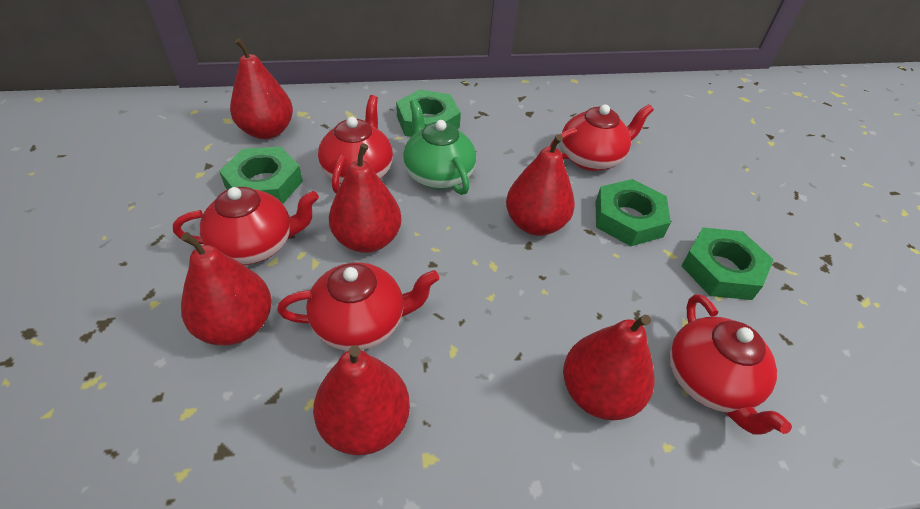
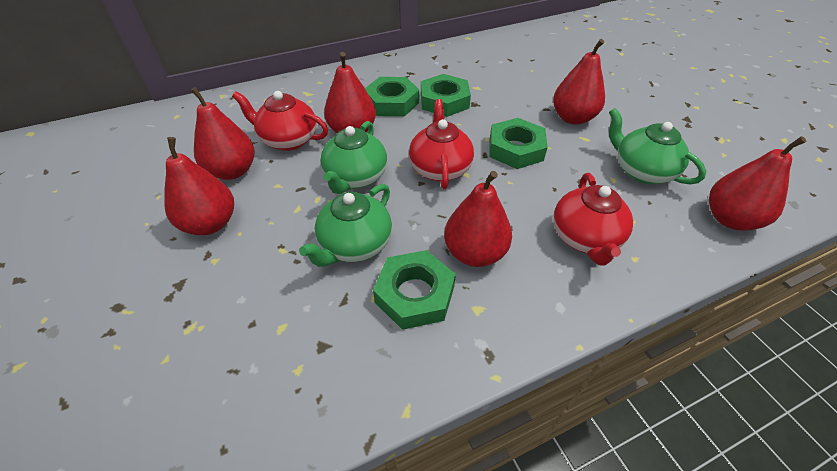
green teapot: 1 -> 3
red teapot: 5 -> 3

